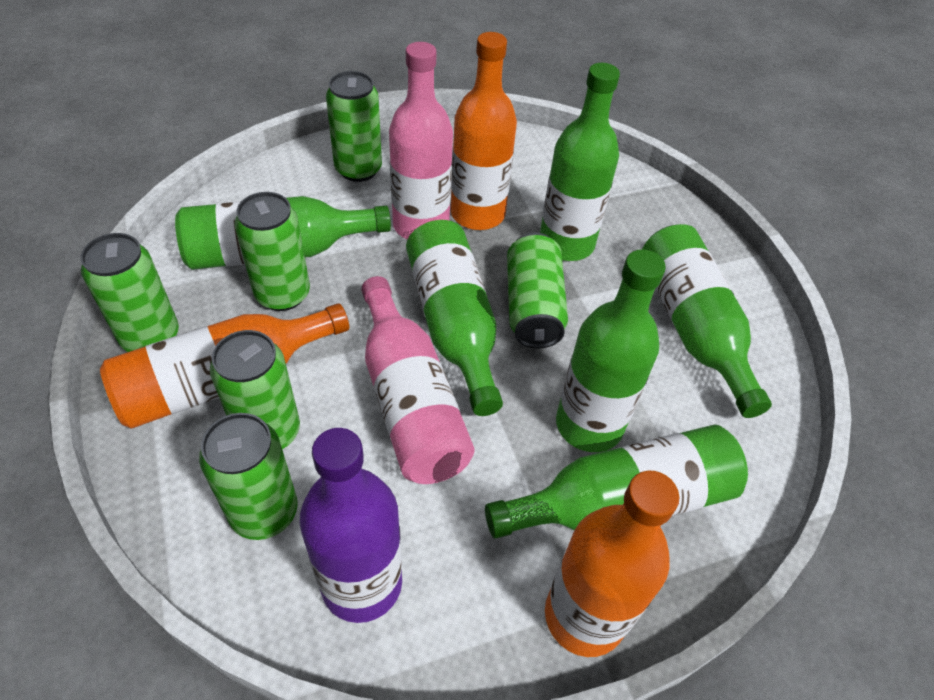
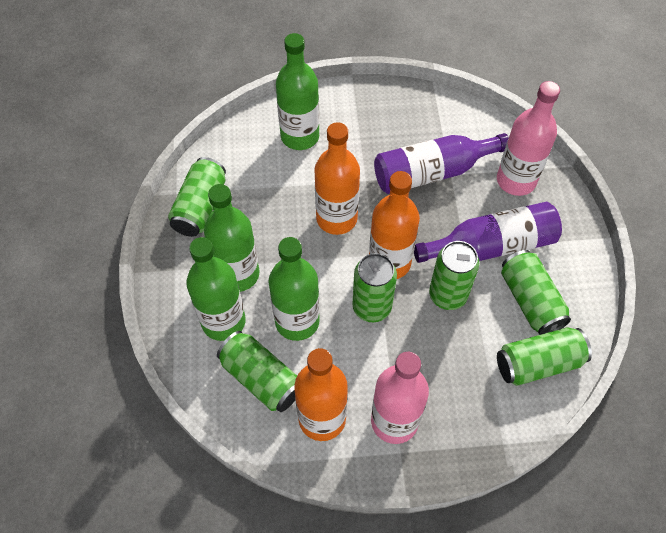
green bottle: 6 -> 4
purple bottle: 1 -> 2

